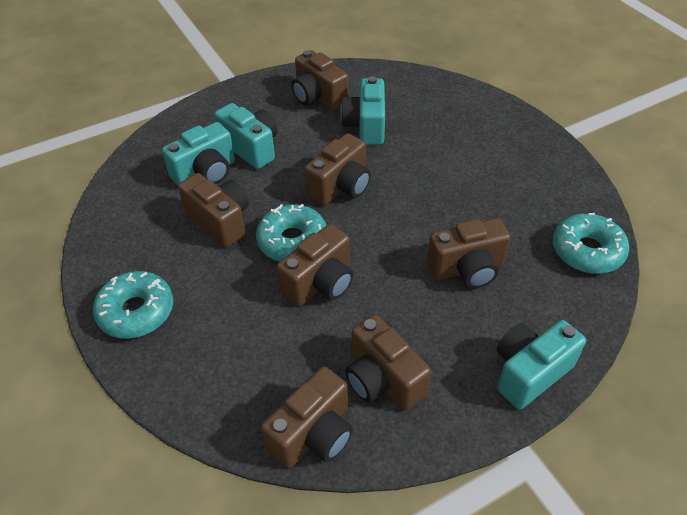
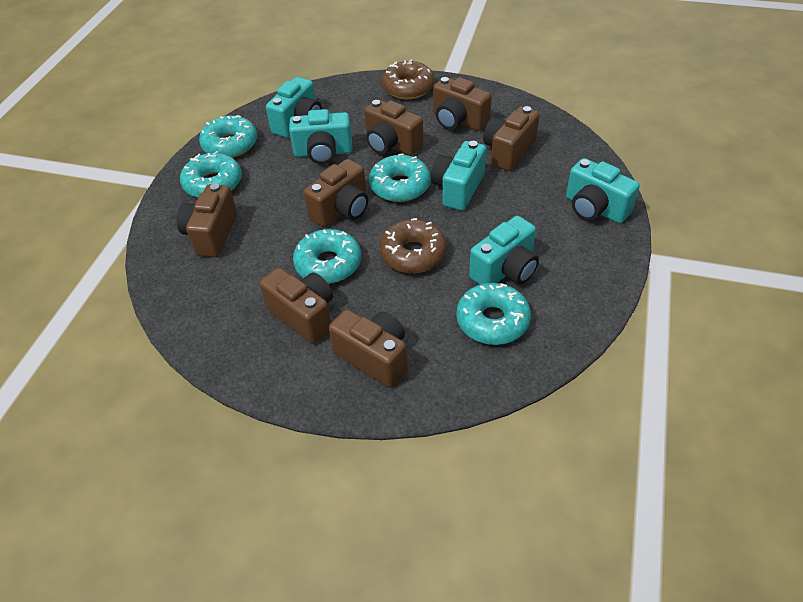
brown donut: 0 -> 2
turquoise camera: 4 -> 5
turquoise donut: 3 -> 5

